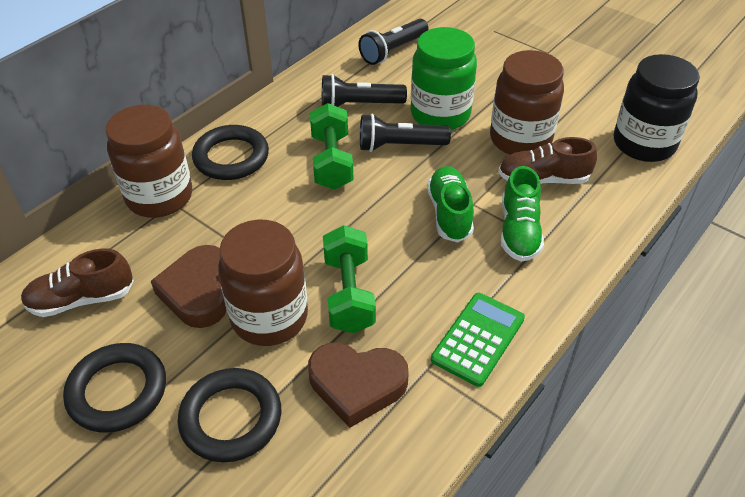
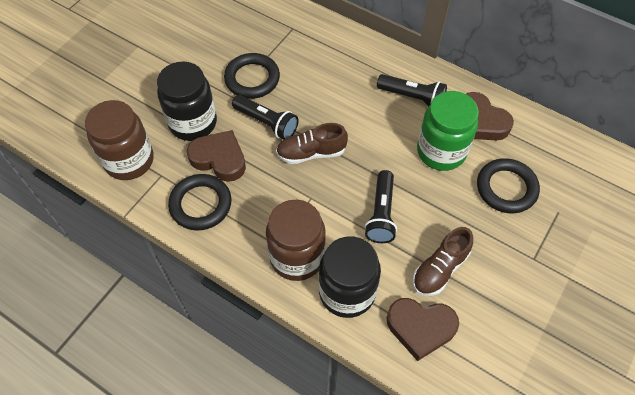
black jar: 1 -> 2
brown heart: 2 -> 3
brown jar: 3 -> 2
green calculator: 1 -> 0
green dumbbell: 2 -> 0
green shoe: 2 -> 0

